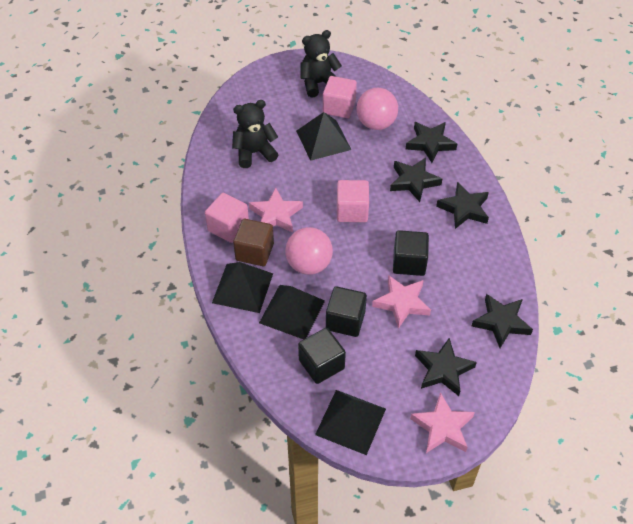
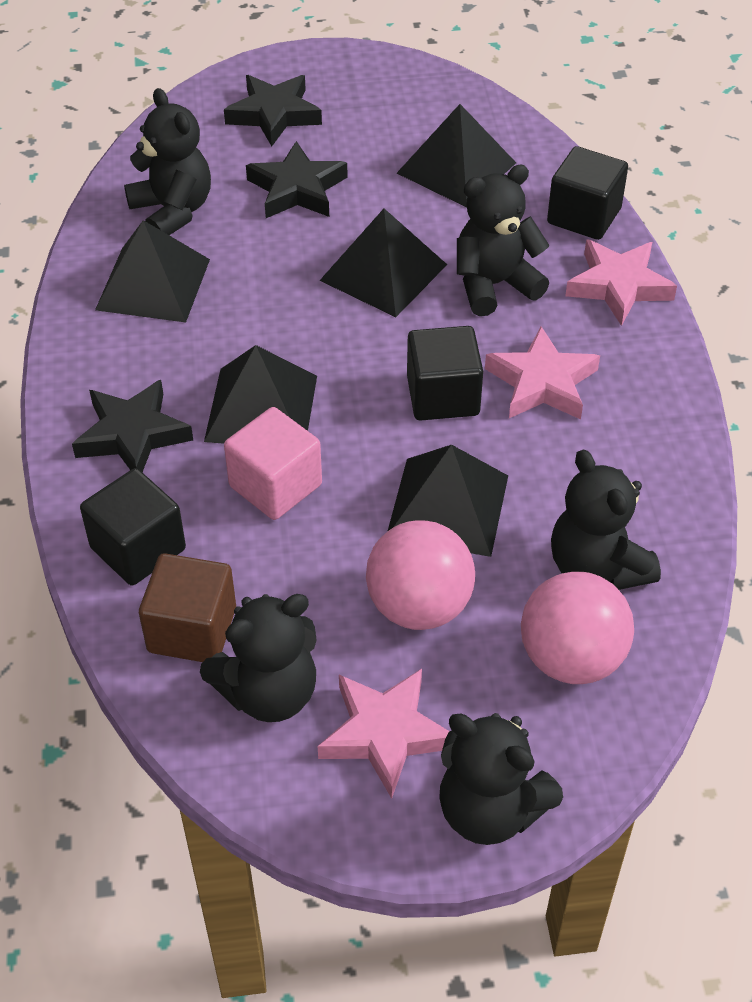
black pyramid: 4 -> 5
black star: 5 -> 3
black teddy bear: 2 -> 5
pink cube: 3 -> 1

